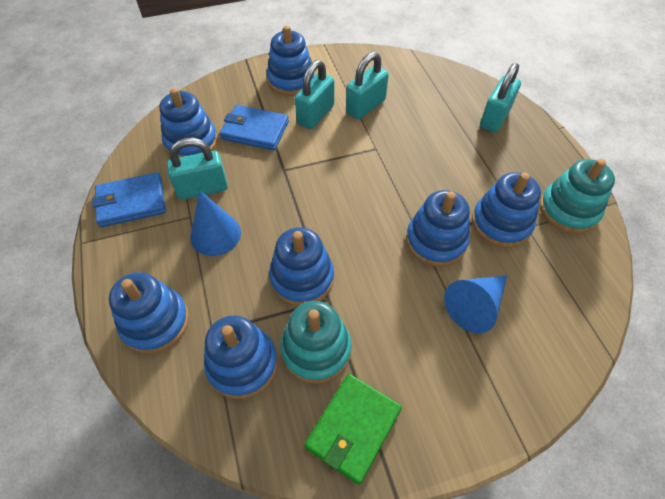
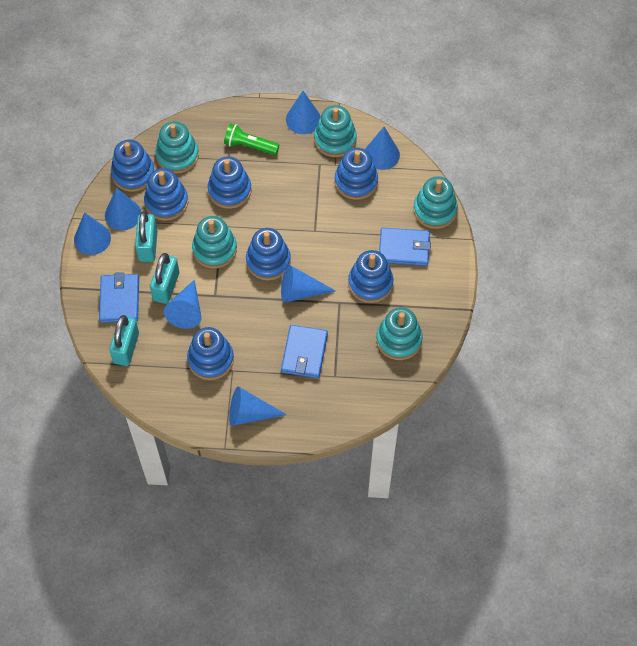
blue cone: 2 -> 7
blue wallet: 2 -> 3
green flashlight: 0 -> 1
green wallet: 1 -> 0
turquoise padlock: 4 -> 3
turquoise stacking toy: 2 -> 5

